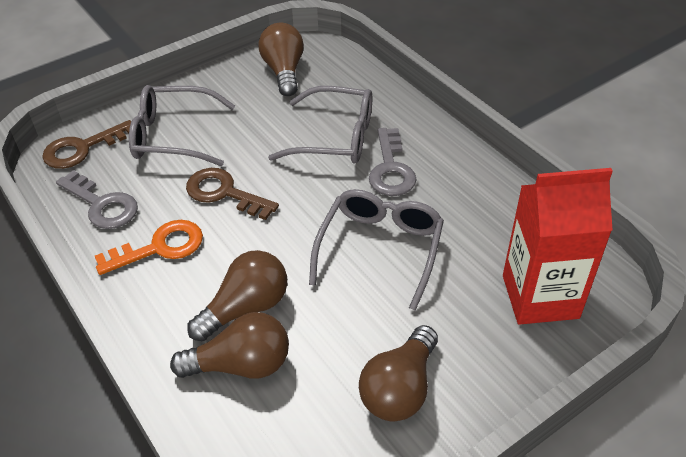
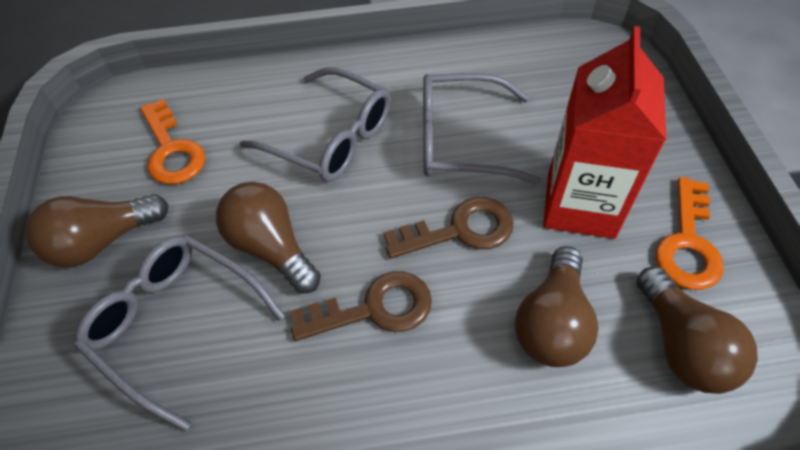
grey key: 2 -> 0
orange key: 1 -> 2

